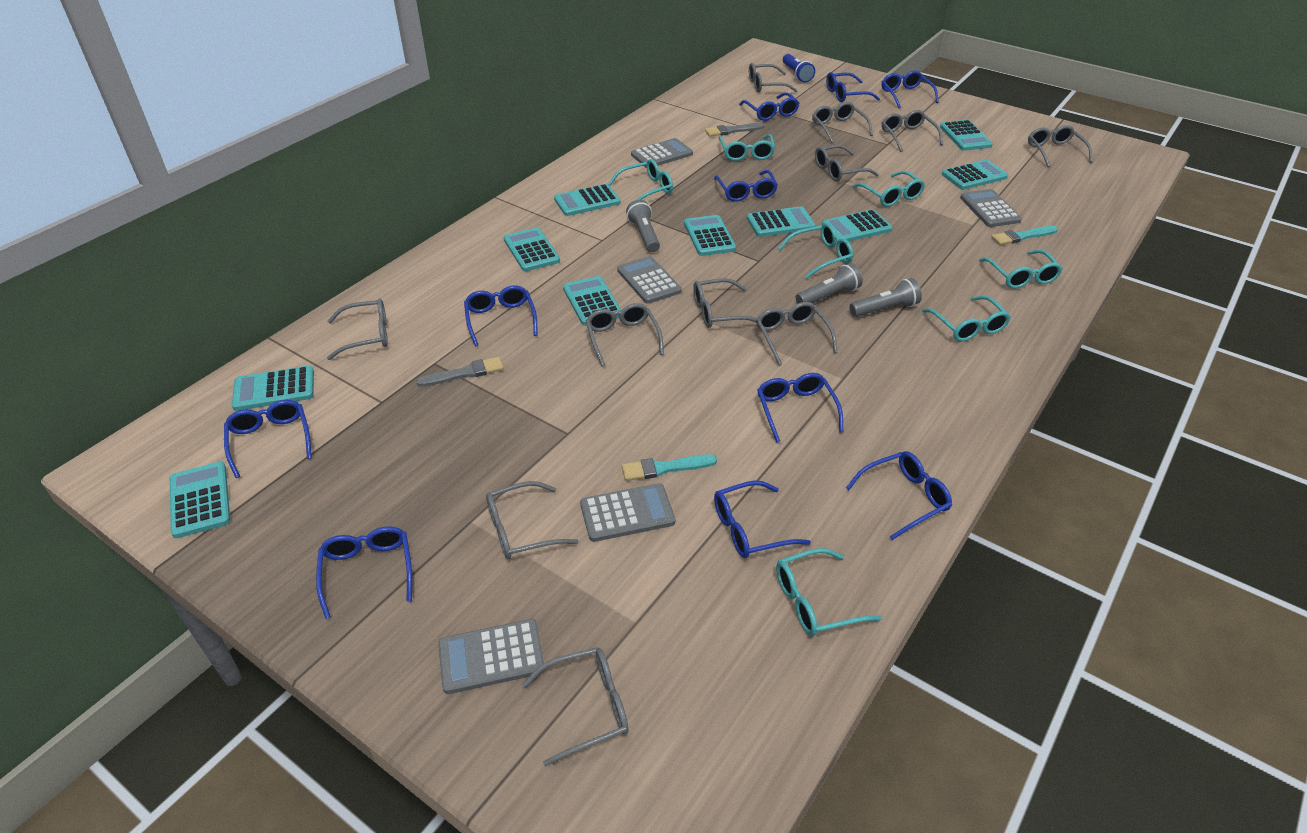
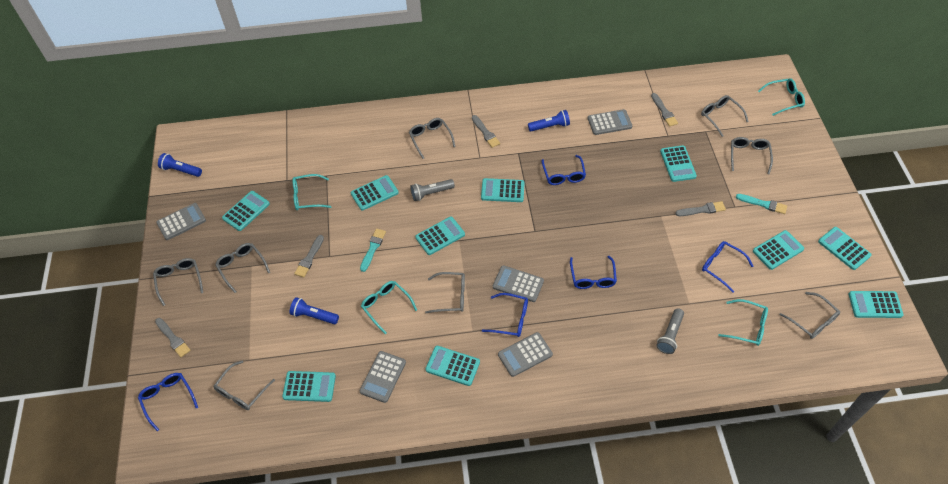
blue flashlight: 1 -> 3
blue glasses: 10 -> 5
grey brush: 2 -> 5
grey flashlight: 3 -> 2
grey glasses: 11 -> 8
turquoise glasses: 7 -> 4

